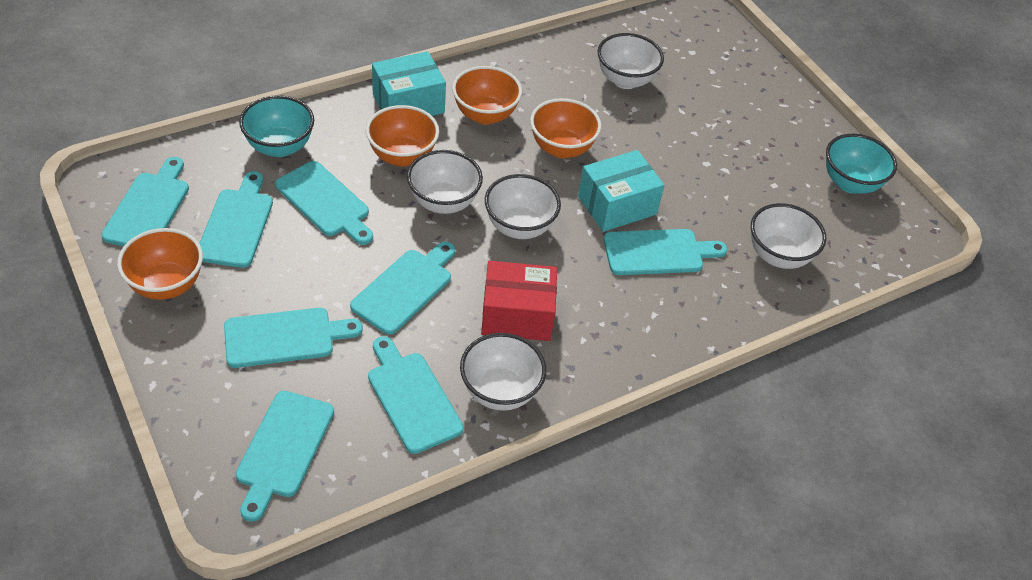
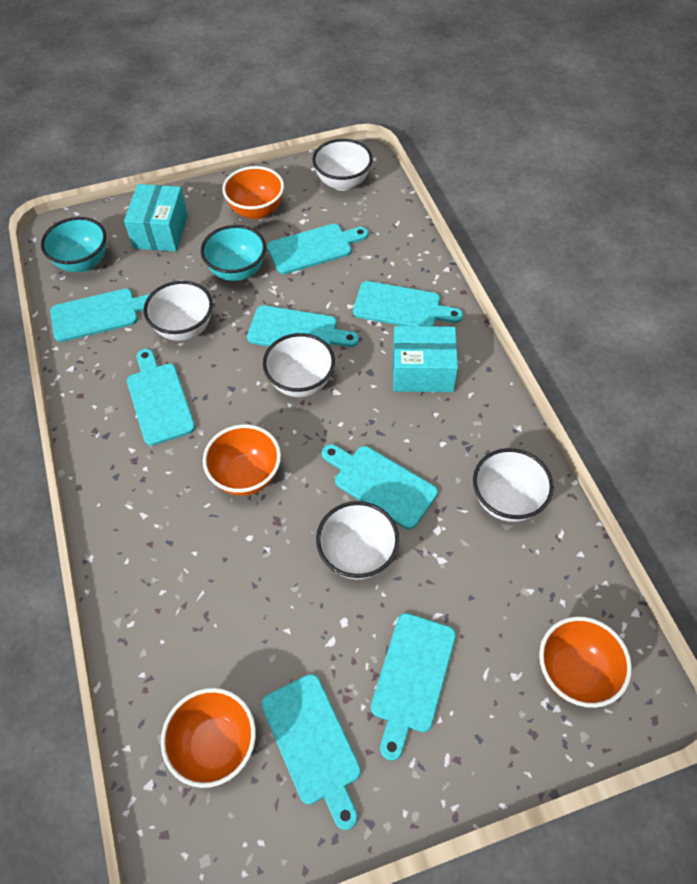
red box: 1 -> 0

